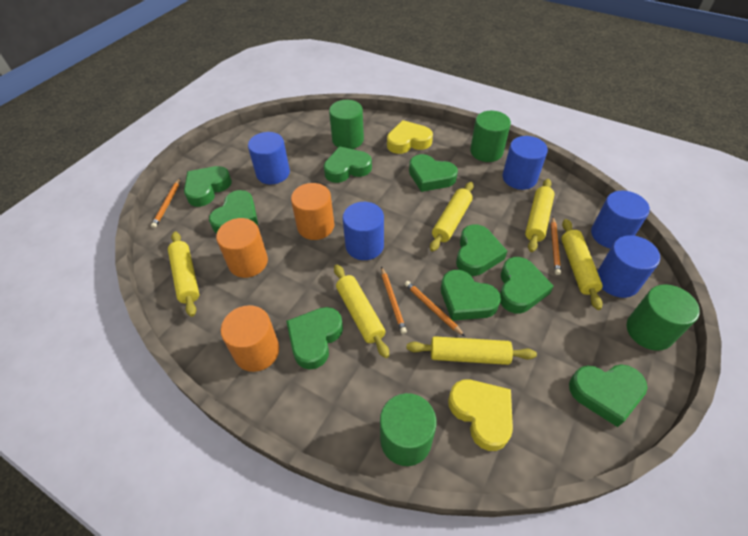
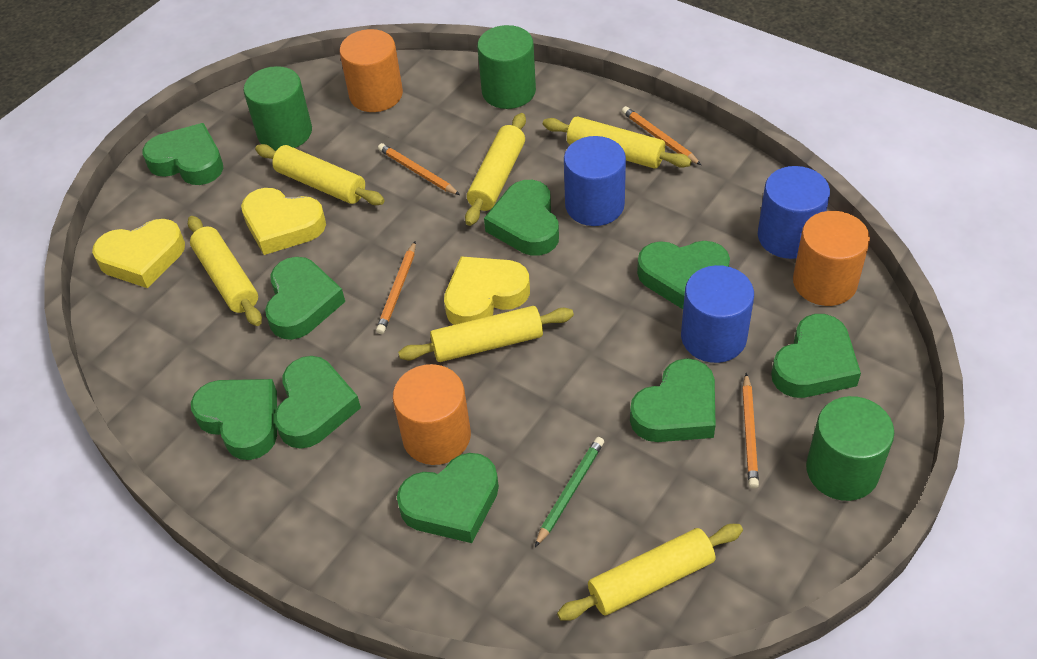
blue cylinder: 5 -> 3
green cylinder: 4 -> 3
green pencil: 0 -> 1
yellow heart: 2 -> 3

